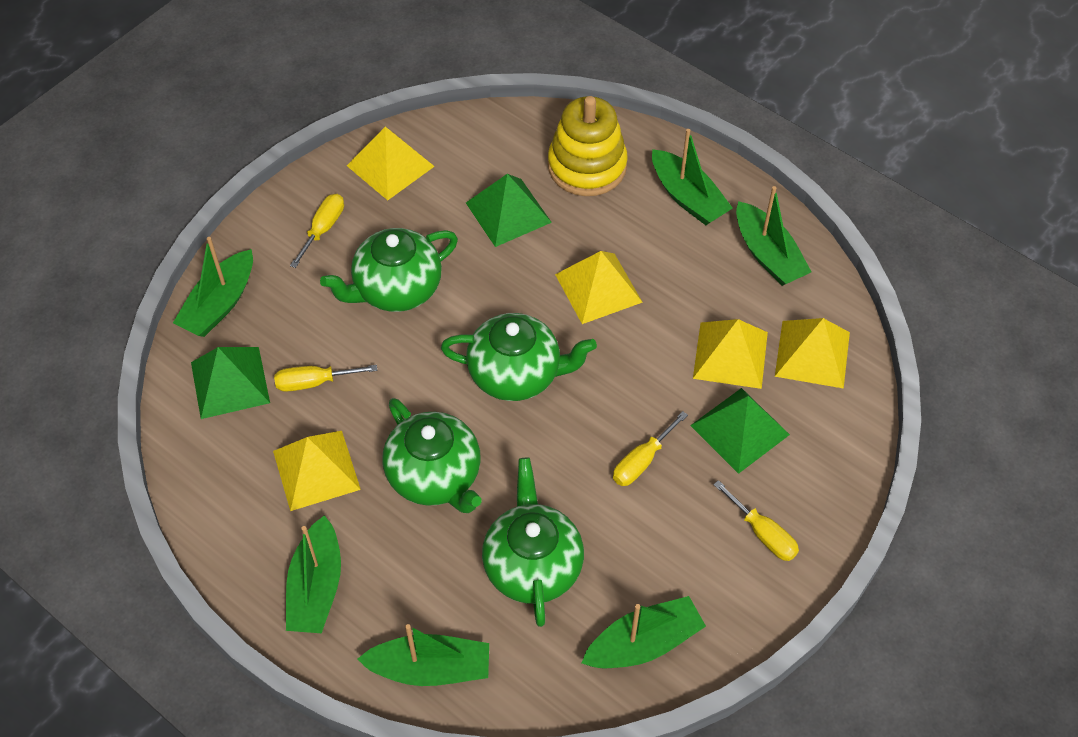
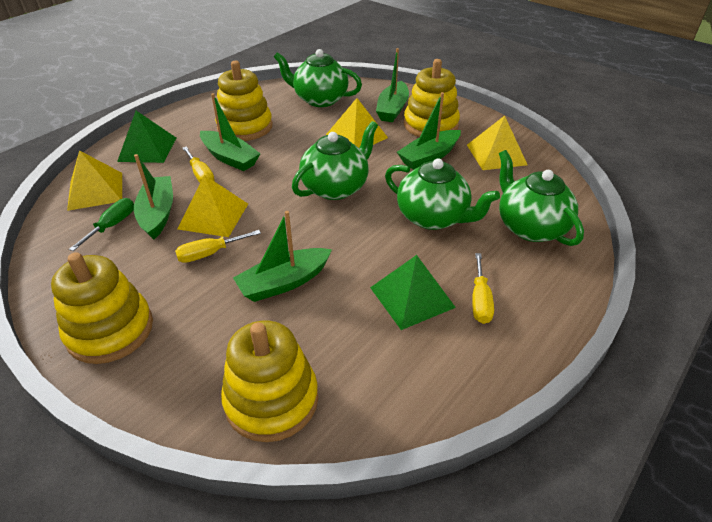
green boat: 6 -> 5
green pyramid: 3 -> 2
green screwdriver: 0 -> 1
yellow pyramid: 5 -> 4
yellow screwdriver: 4 -> 3
yellow stacking toy: 1 -> 4

